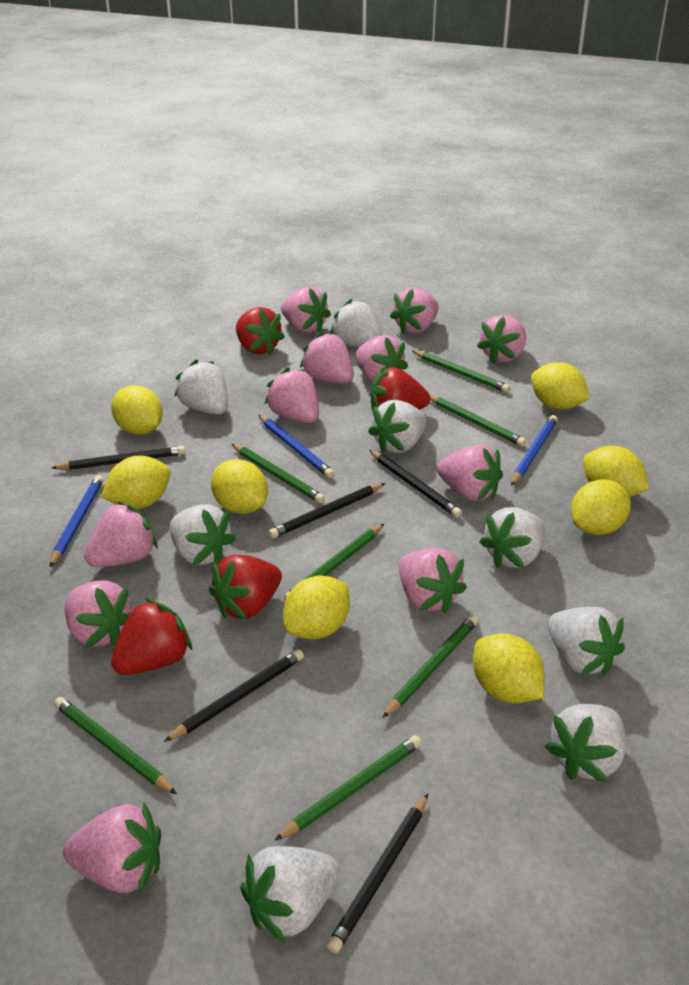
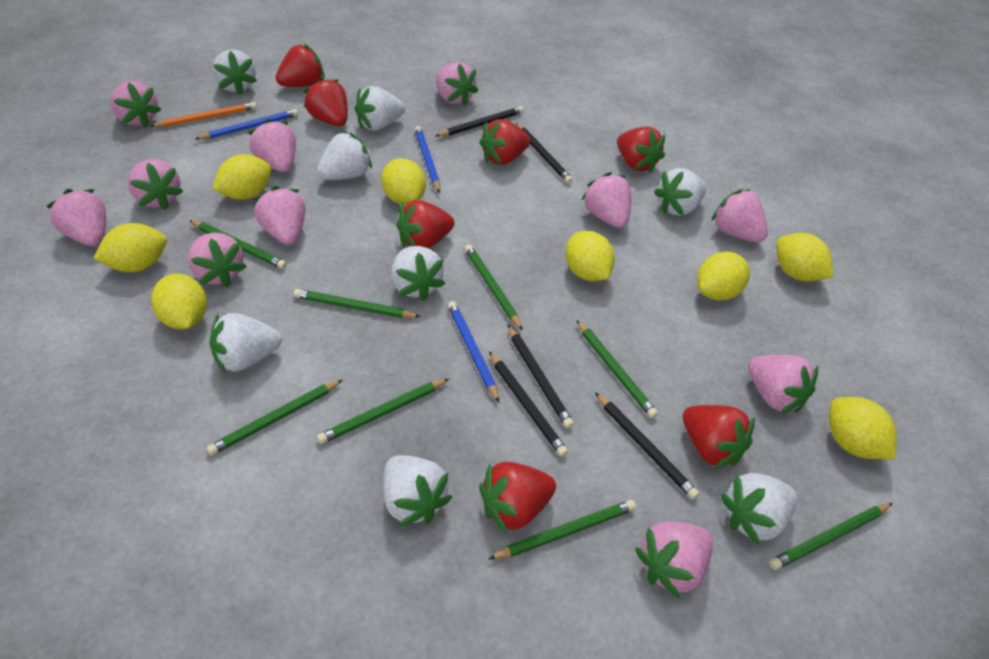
green pencil: 7 -> 8
orange pencil: 0 -> 1
red strawberry: 4 -> 7

